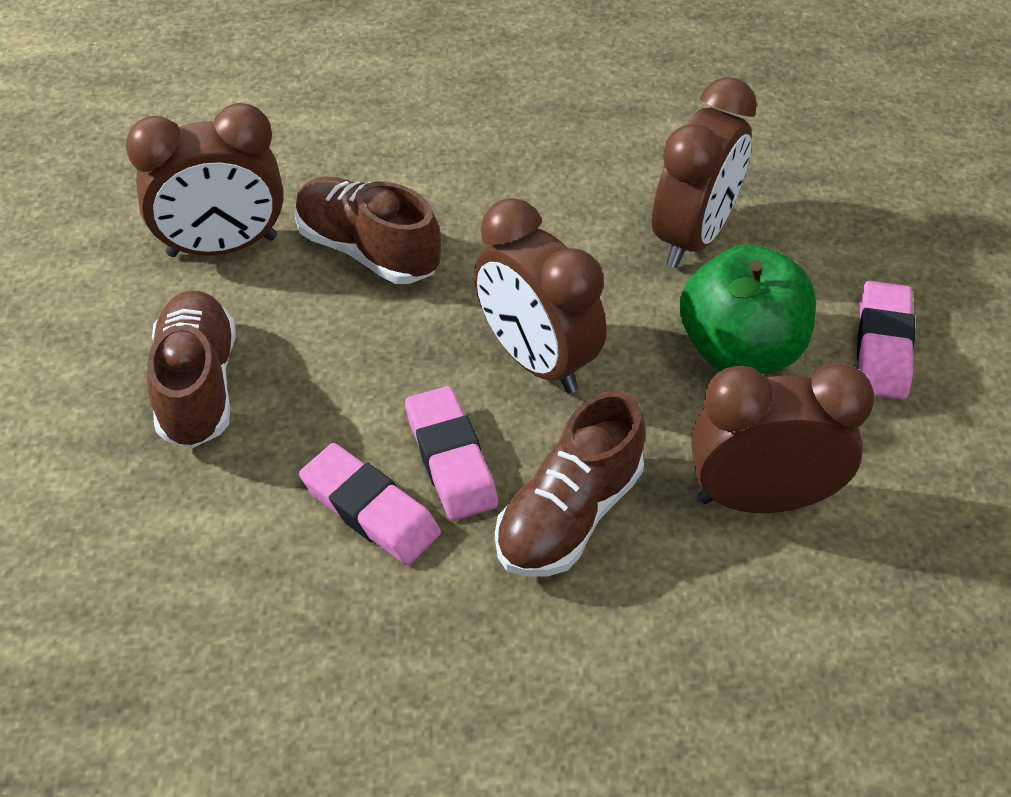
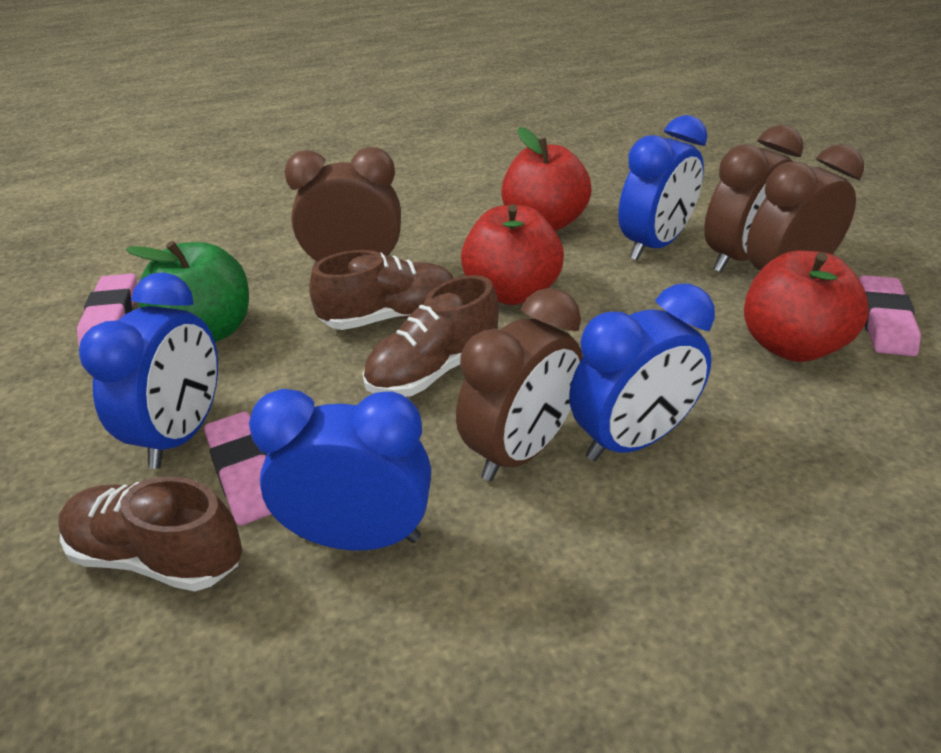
blue clock: 0 -> 4
red apple: 0 -> 3

